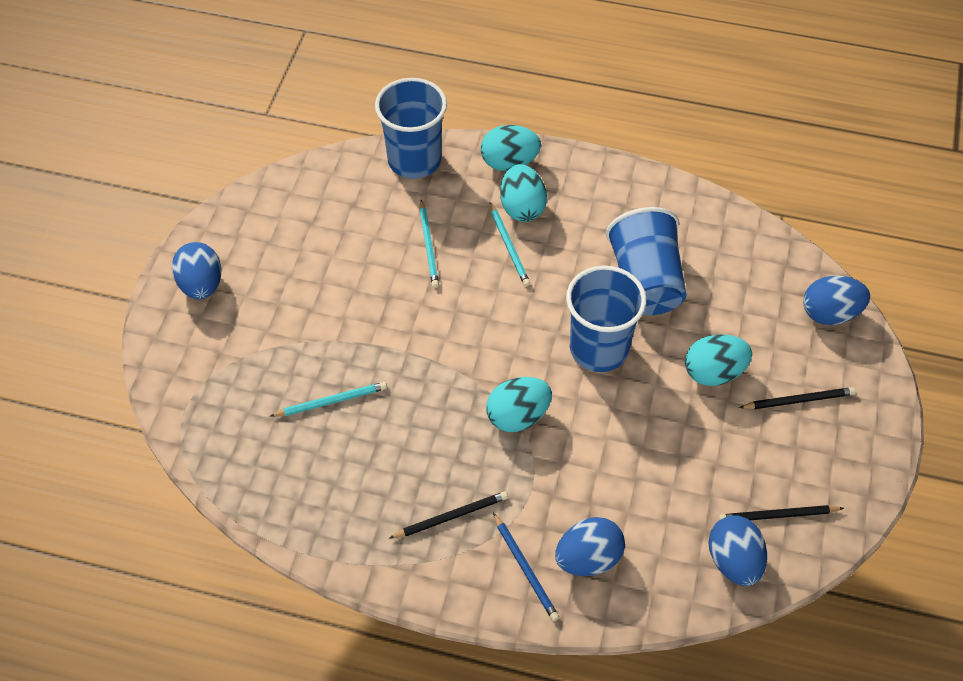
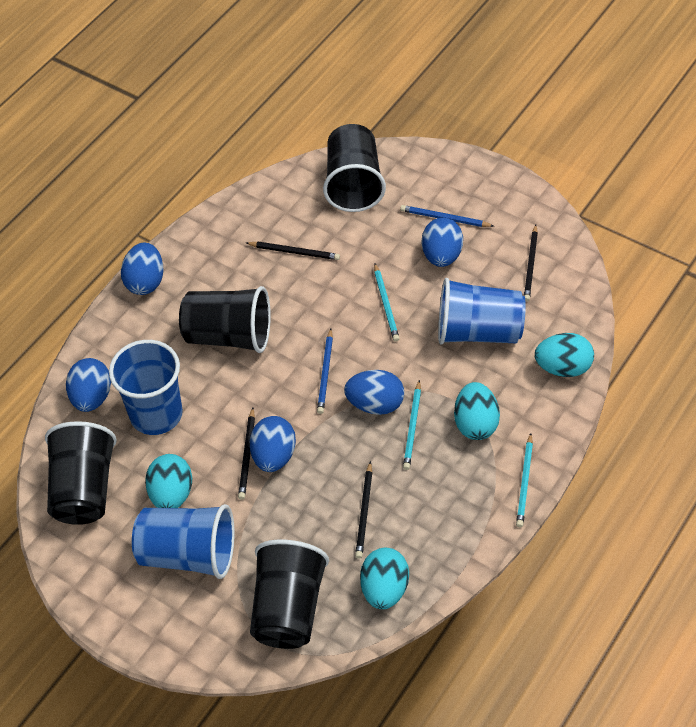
black cup: 0 -> 4
black pencil: 3 -> 4
blue egg: 4 -> 5
blue pencil: 1 -> 2

